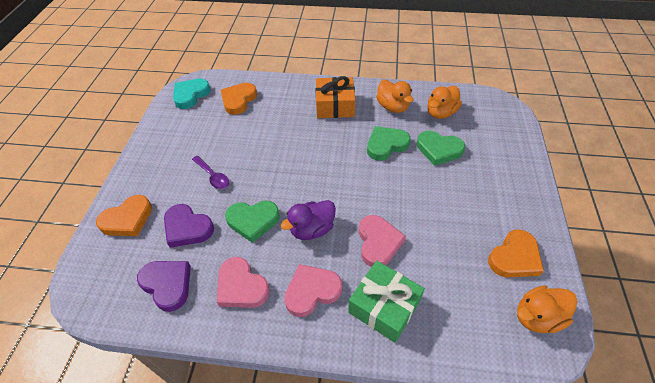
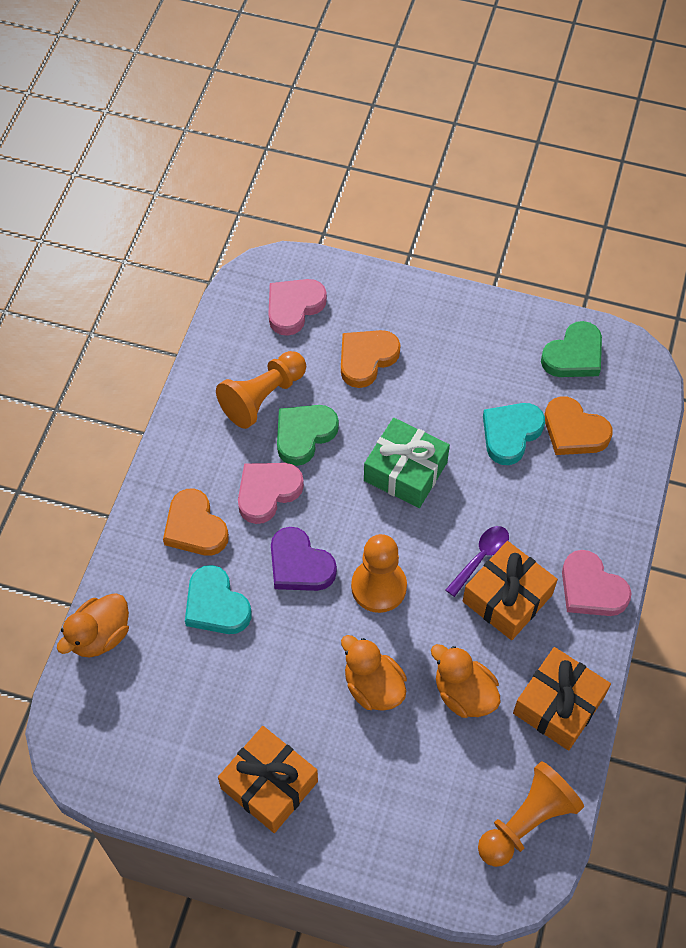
green heart: 3 -> 2
orange gift: 1 -> 3
orange pawn: 0 -> 3
purple duck: 1 -> 0
purple heart: 2 -> 1
turquoise heart: 1 -> 2

